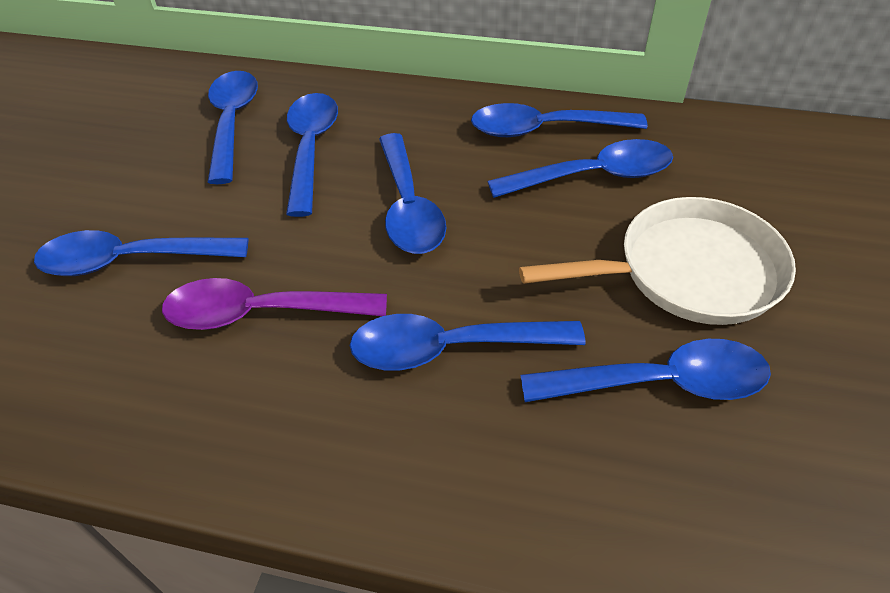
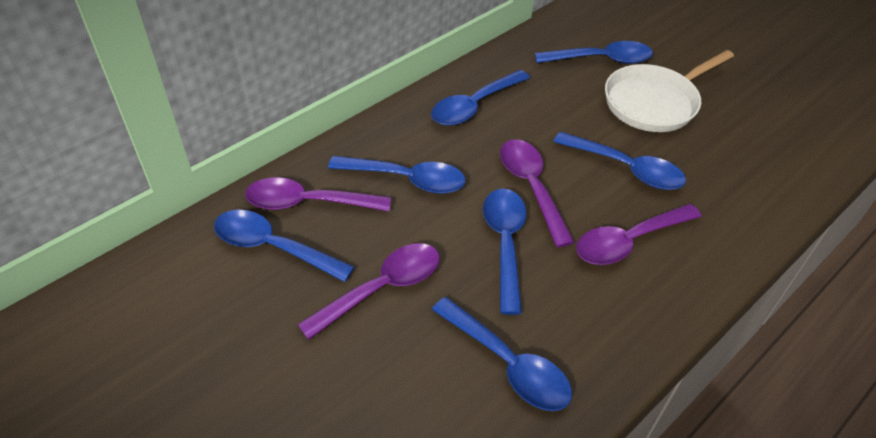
blue spoon: 8 -> 7
purple spoon: 1 -> 4

